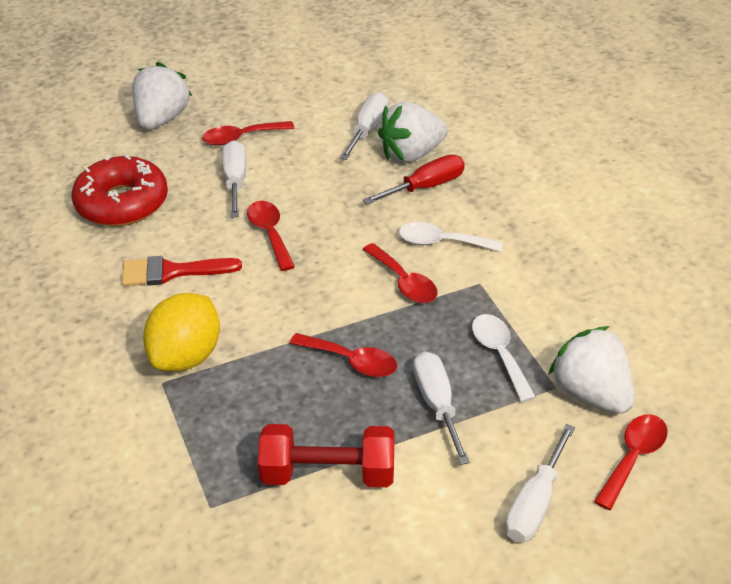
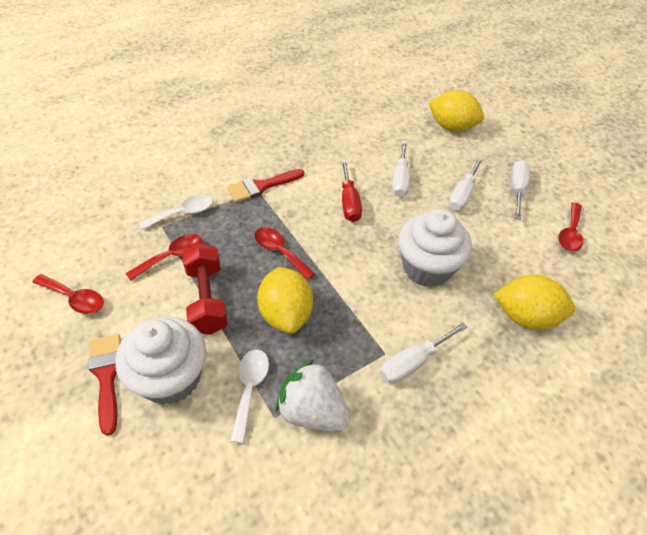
red brush: 1 -> 2
red donut: 1 -> 0
red spoon: 5 -> 4
white cupcake: 0 -> 2
white strawberry: 3 -> 1
yellow lemon: 1 -> 3

